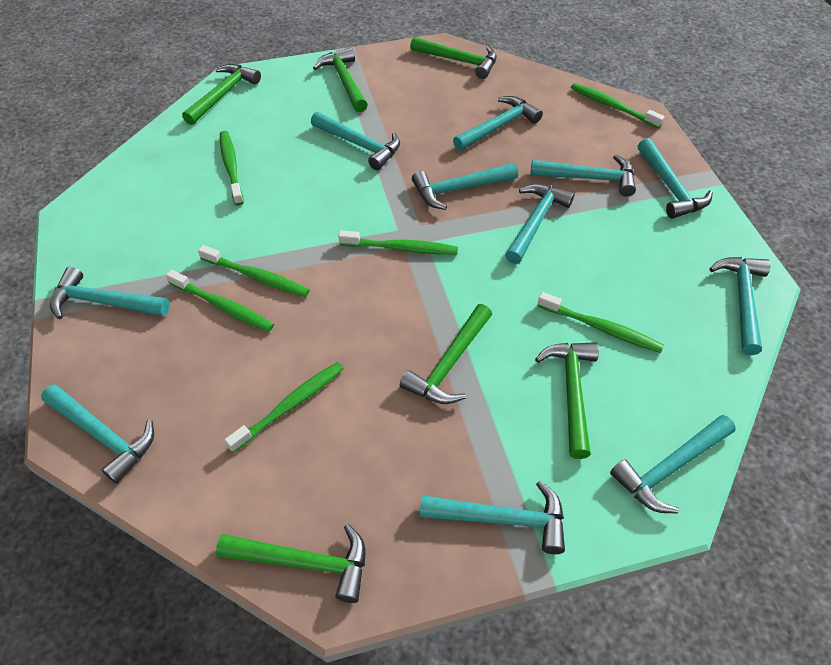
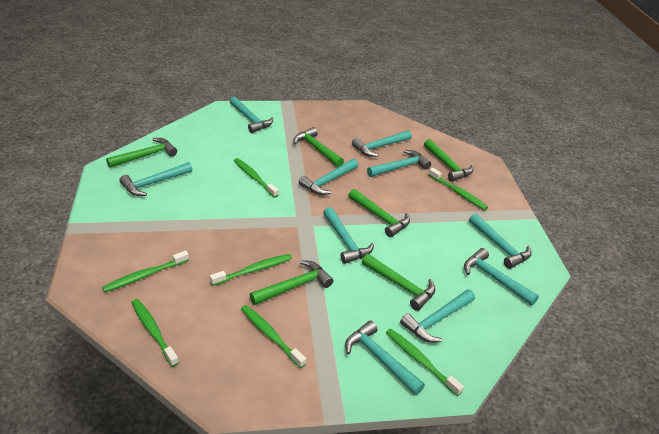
turquoise hammer: 11 -> 10

